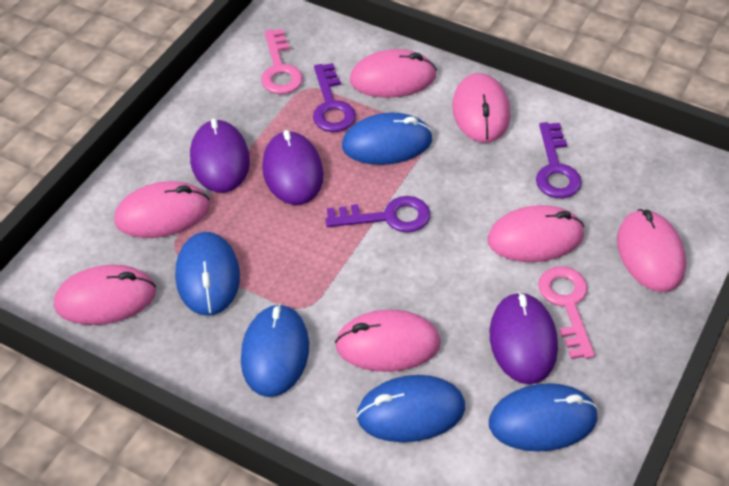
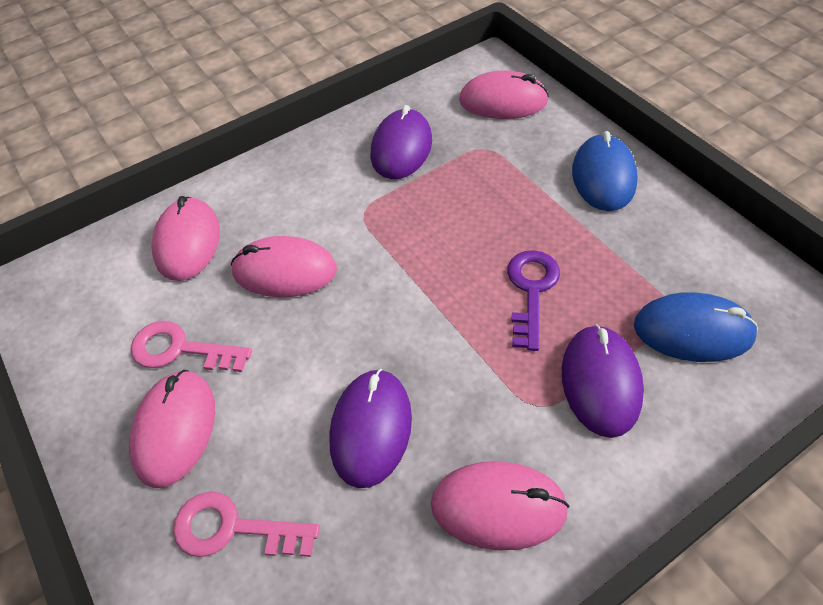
blue mouse: 5 -> 2
pink mouse: 7 -> 5
purple key: 3 -> 1

